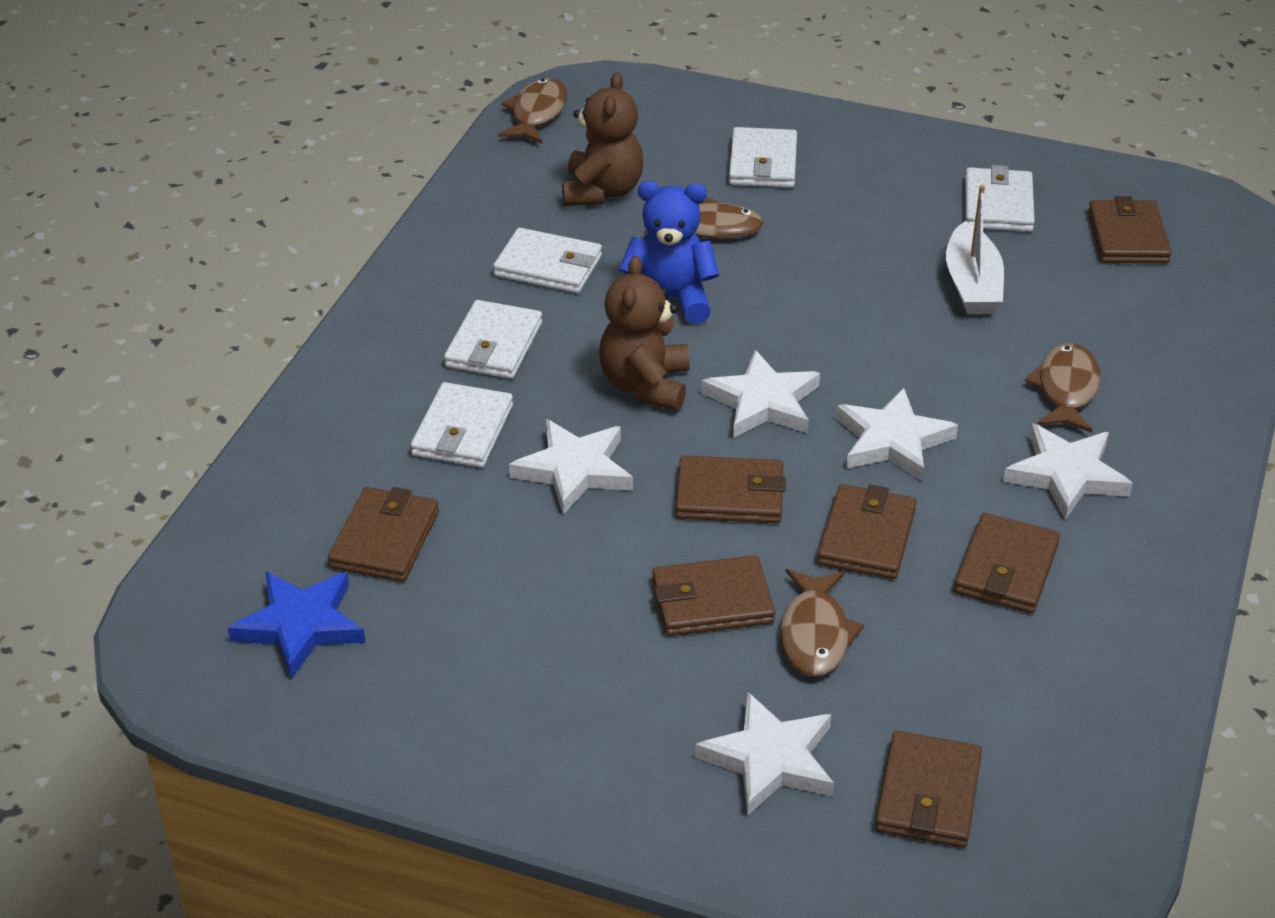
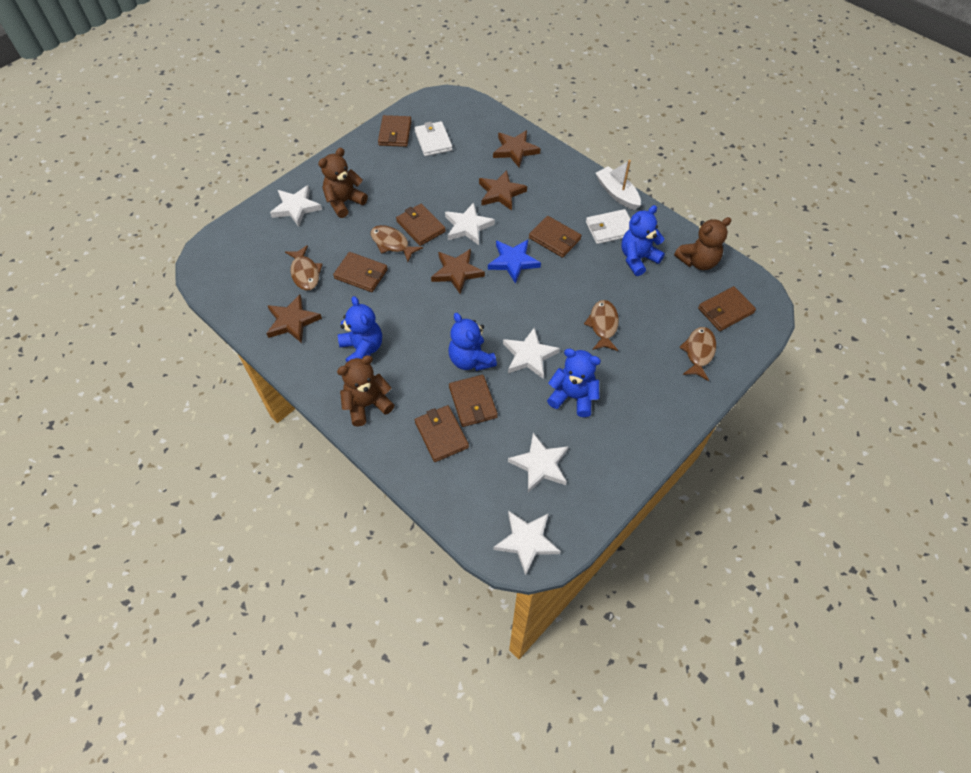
blue teddy bear: 1 -> 4
brown star: 0 -> 4
brown teddy bear: 2 -> 3
white wallet: 5 -> 2

